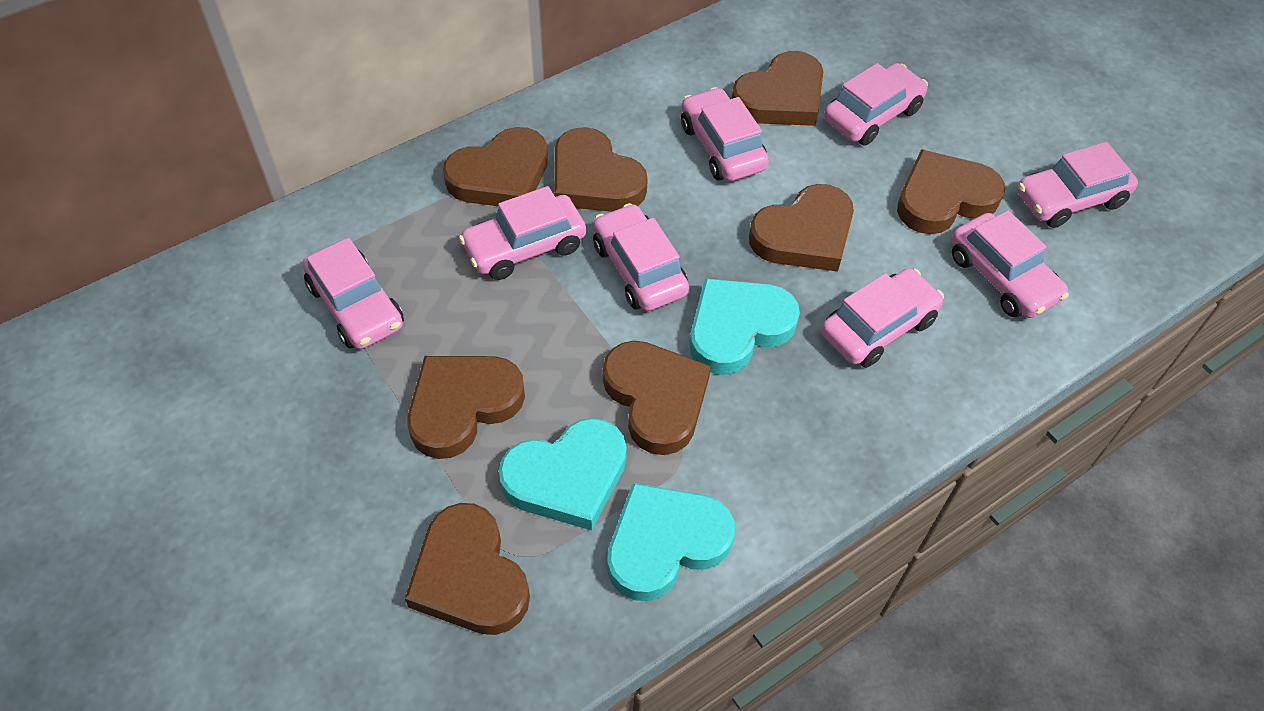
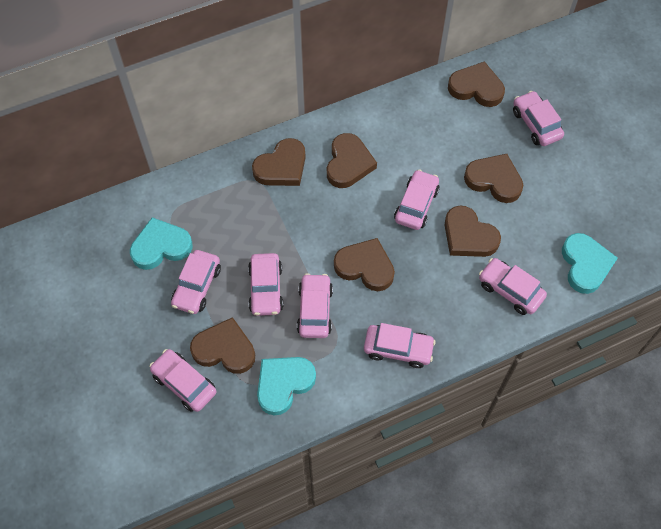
brown heart: 8 -> 7

